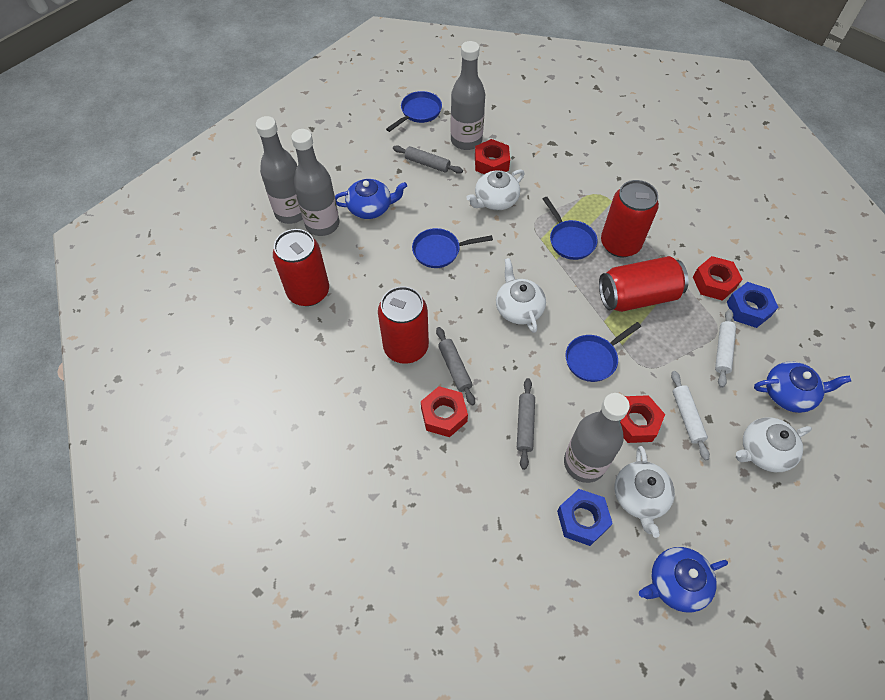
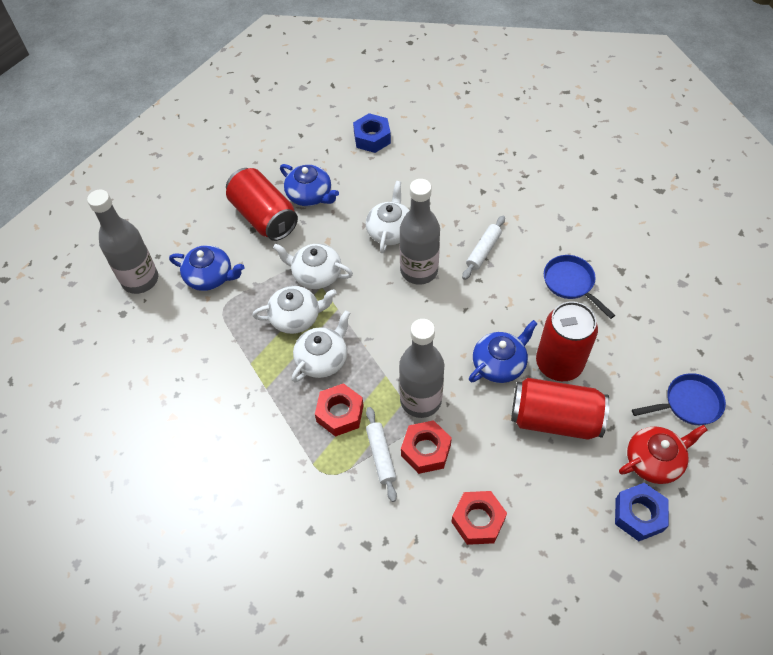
blue pan: 4 -> 2
grey bottle: 4 -> 3
grey rolling pin: 3 -> 0
red can: 4 -> 3
red nut: 4 -> 3
red teapot: 0 -> 1

